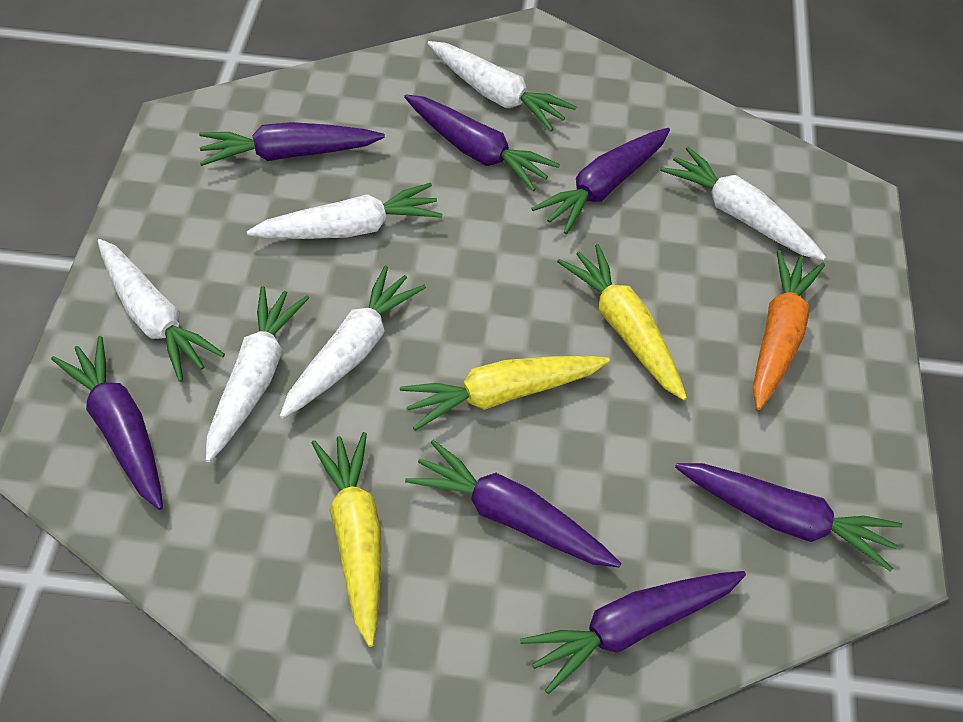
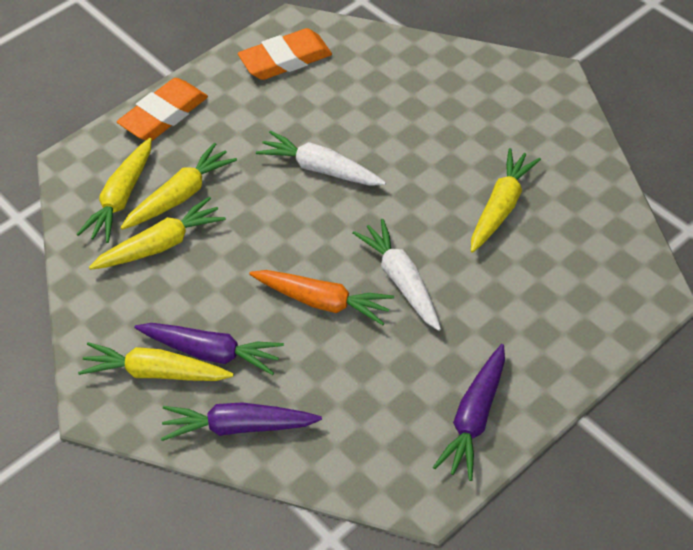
orange eraser: 0 -> 2
purple carrot: 7 -> 3
white carrot: 6 -> 2
yellow carrot: 3 -> 5

